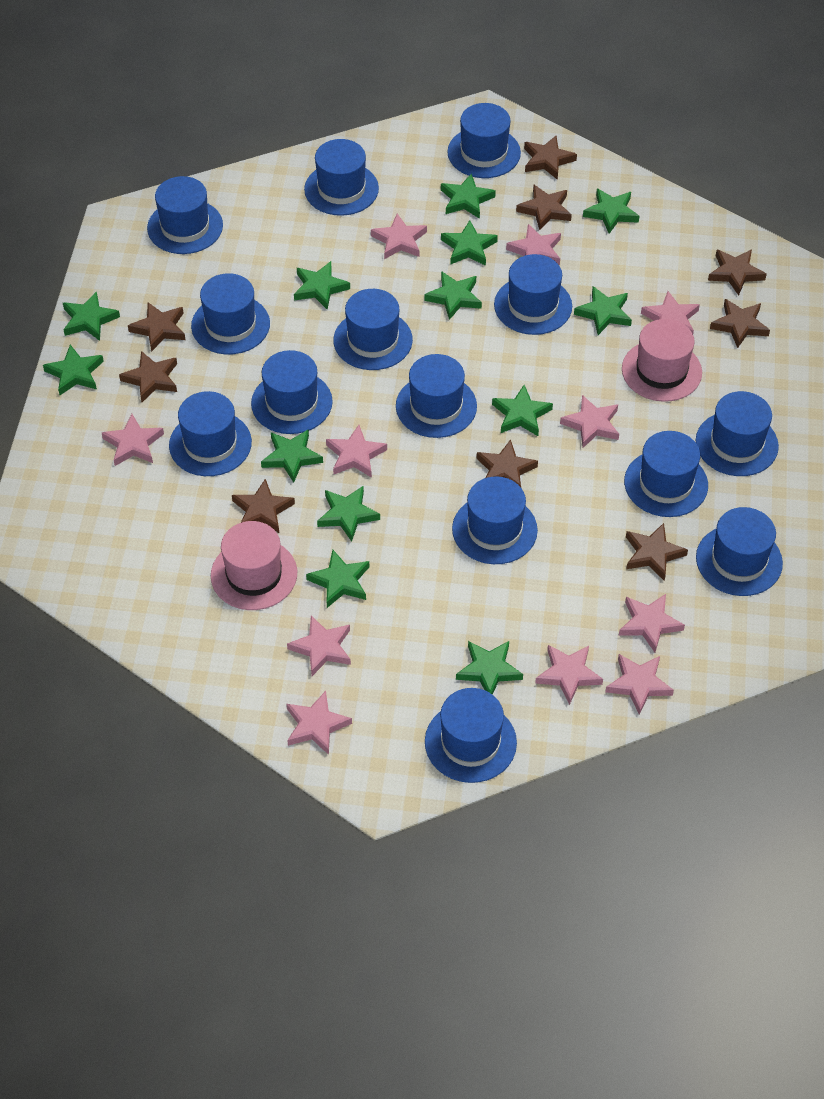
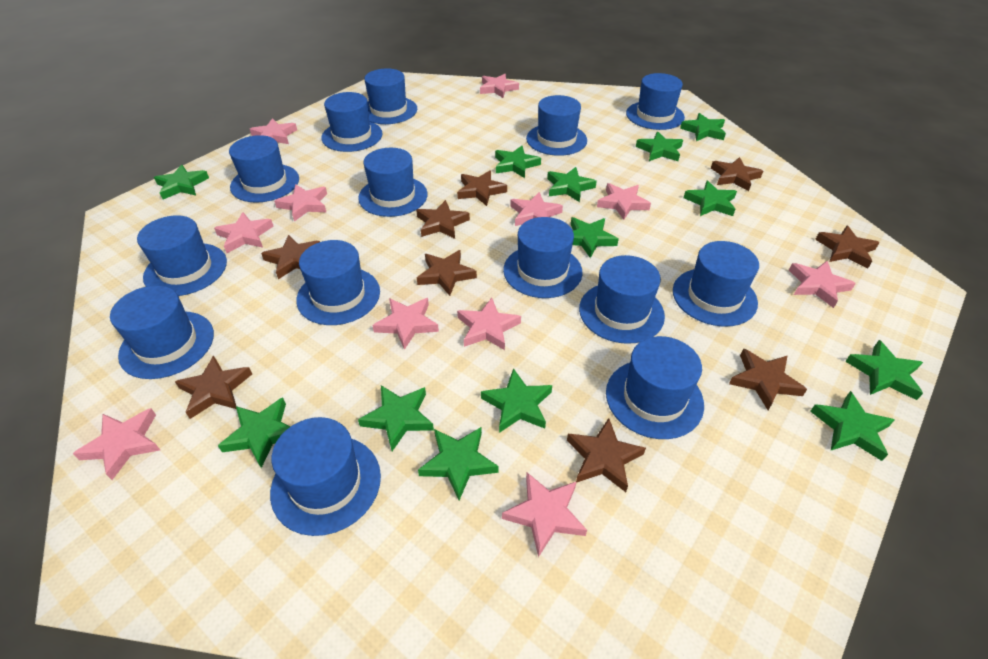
pink hat: 2 -> 0

